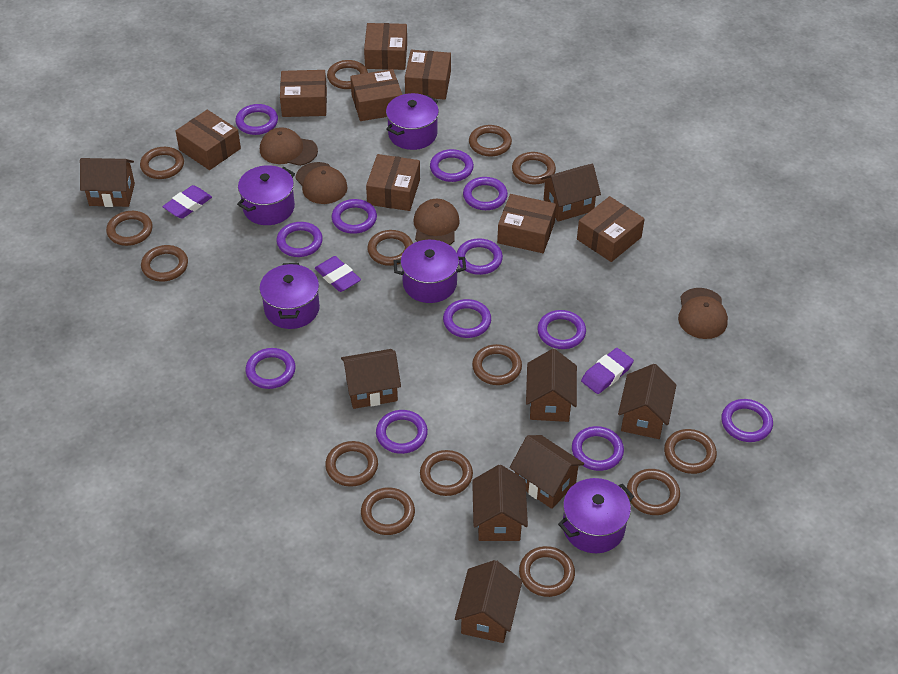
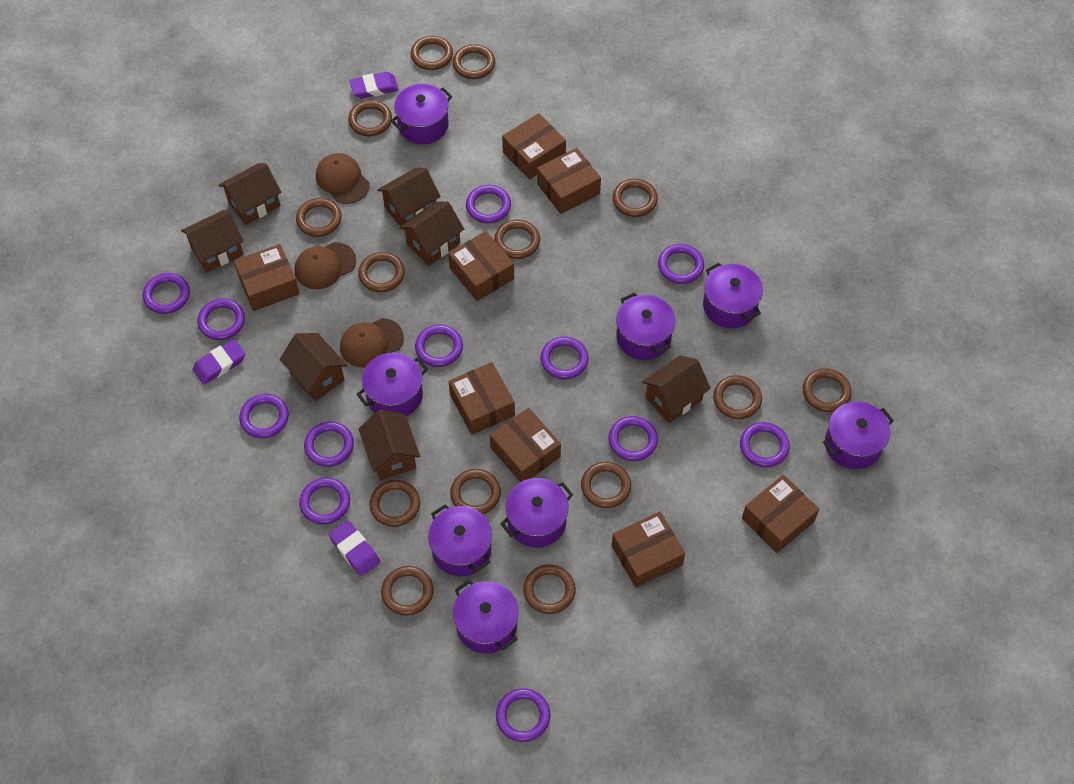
brown cap: 4 -> 3
brown house: 8 -> 7
purple pot: 5 -> 8

